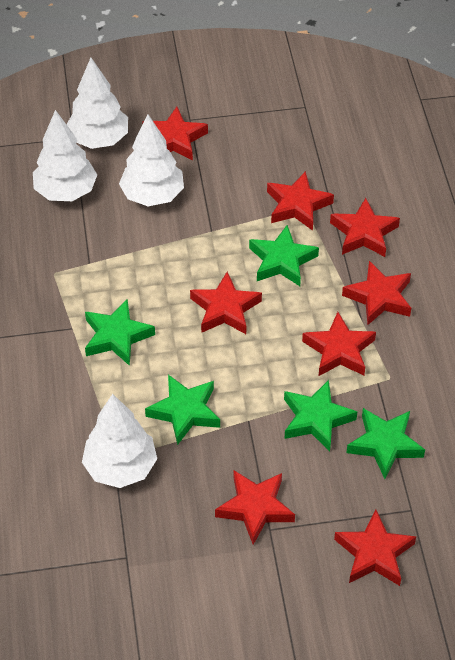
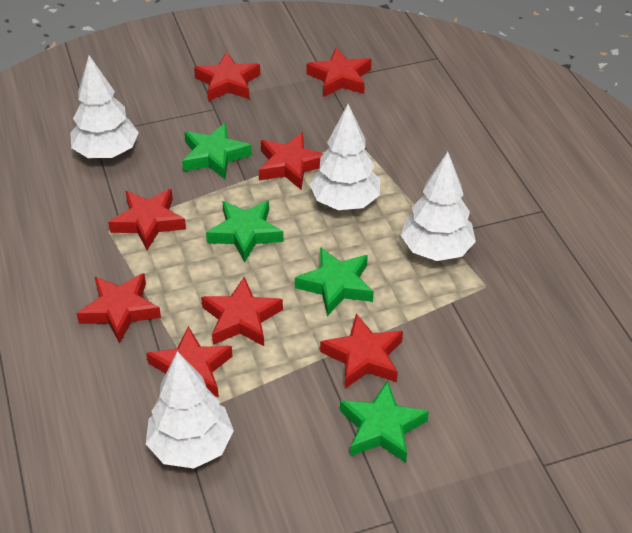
green star: 5 -> 4

